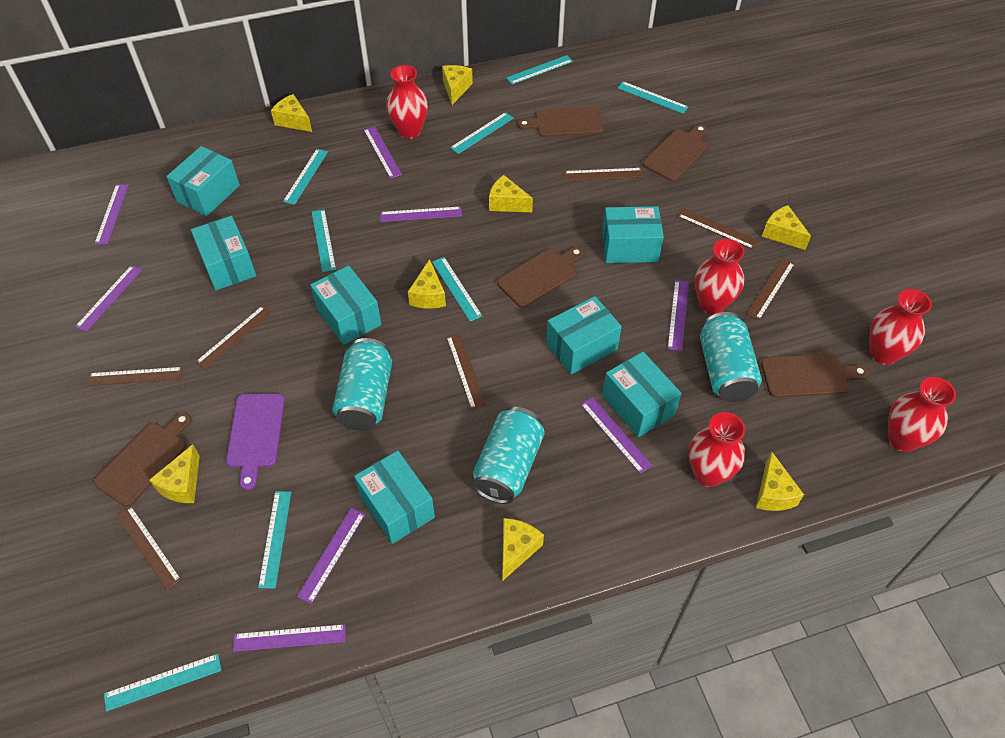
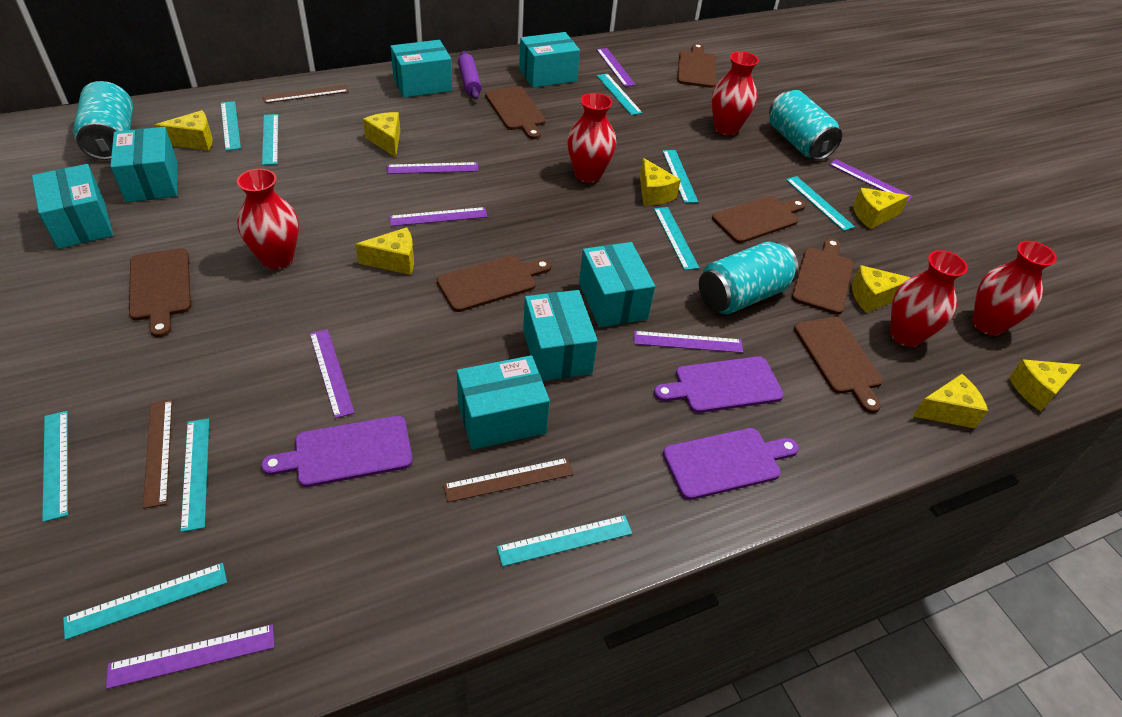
brown cutting board: 5 -> 7
brown ruler: 7 -> 3
purple cutting board: 1 -> 3
purple rolling pin: 0 -> 1
purple ruler: 8 -> 7
turquoise ruler: 8 -> 10

